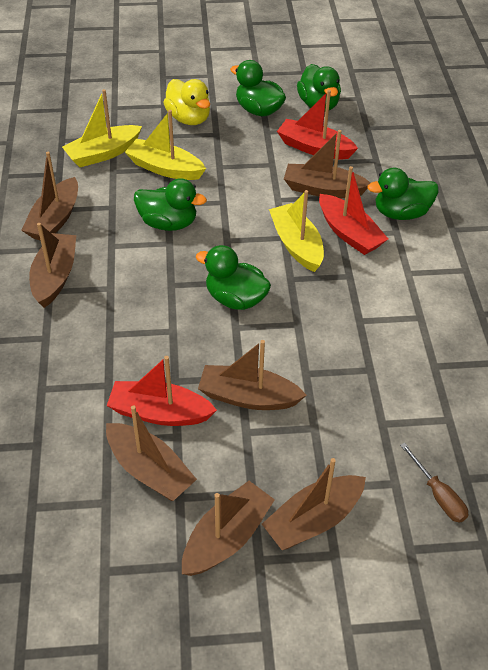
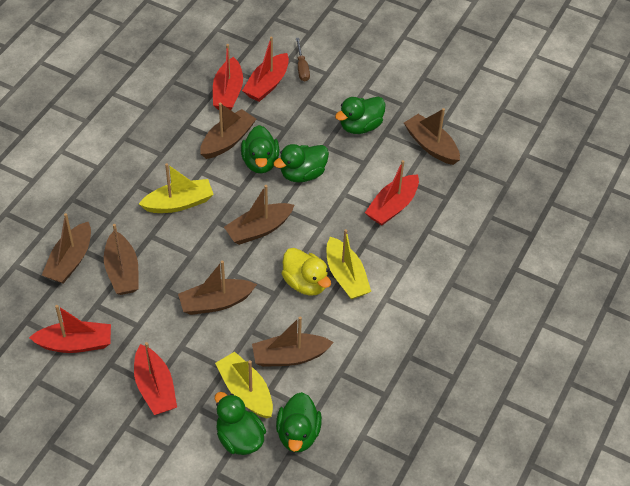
red boat: 3 -> 5

